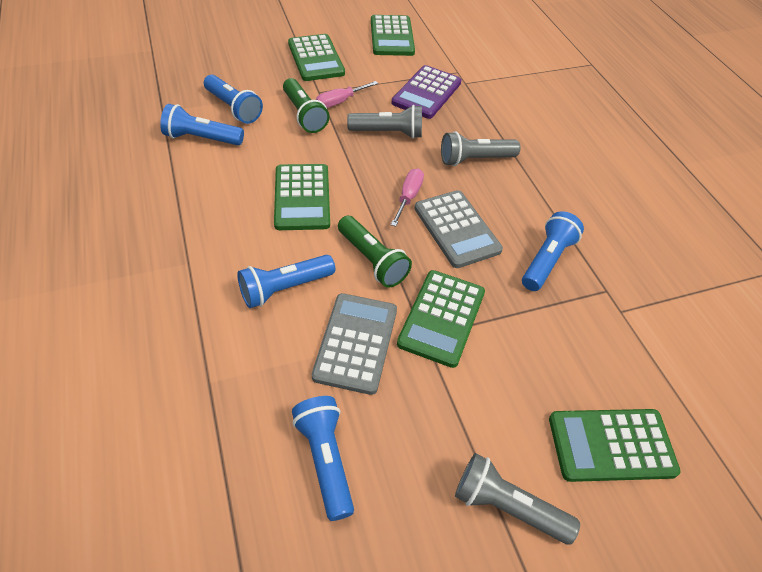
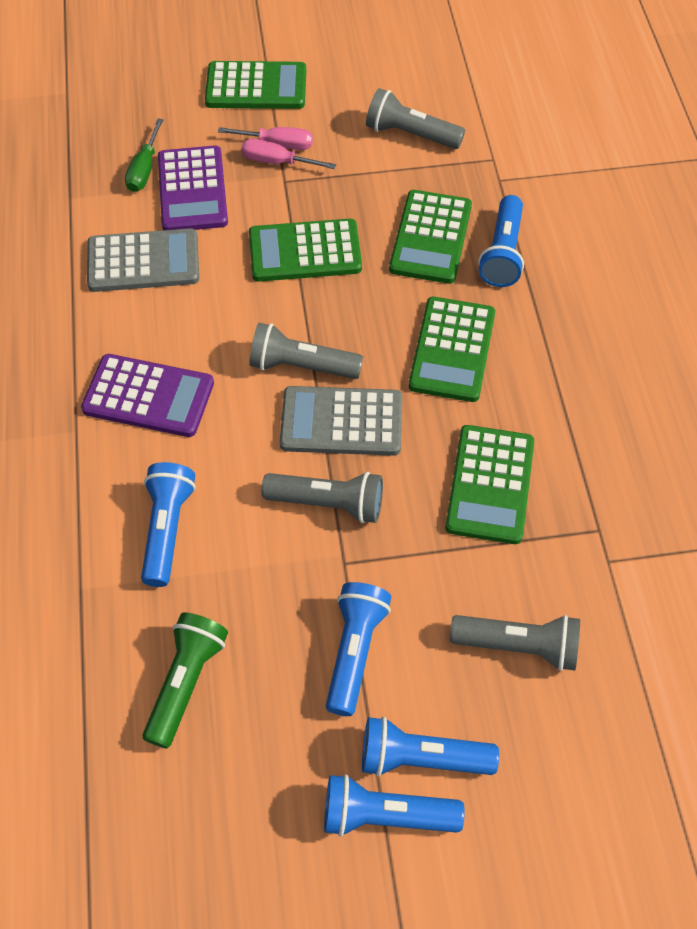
green flashlight: 2 -> 1
green screwdriver: 0 -> 1
grey flashlight: 3 -> 4
purple calculator: 1 -> 2

